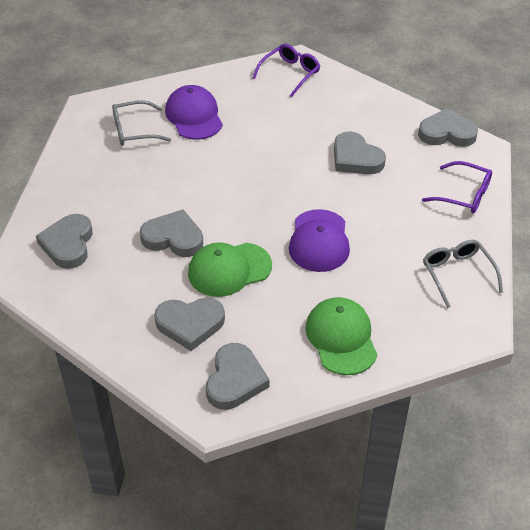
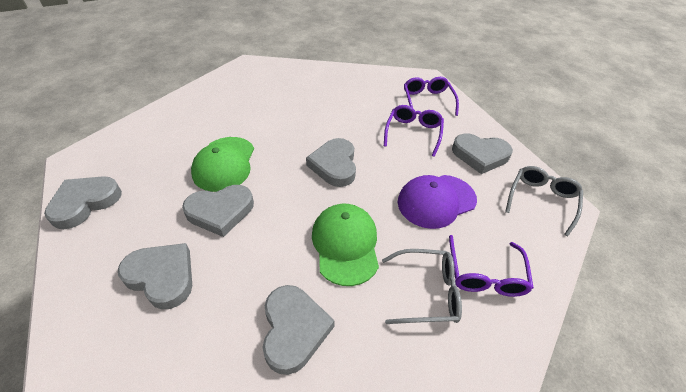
purple cap: 2 -> 1
purple glasses: 2 -> 3

